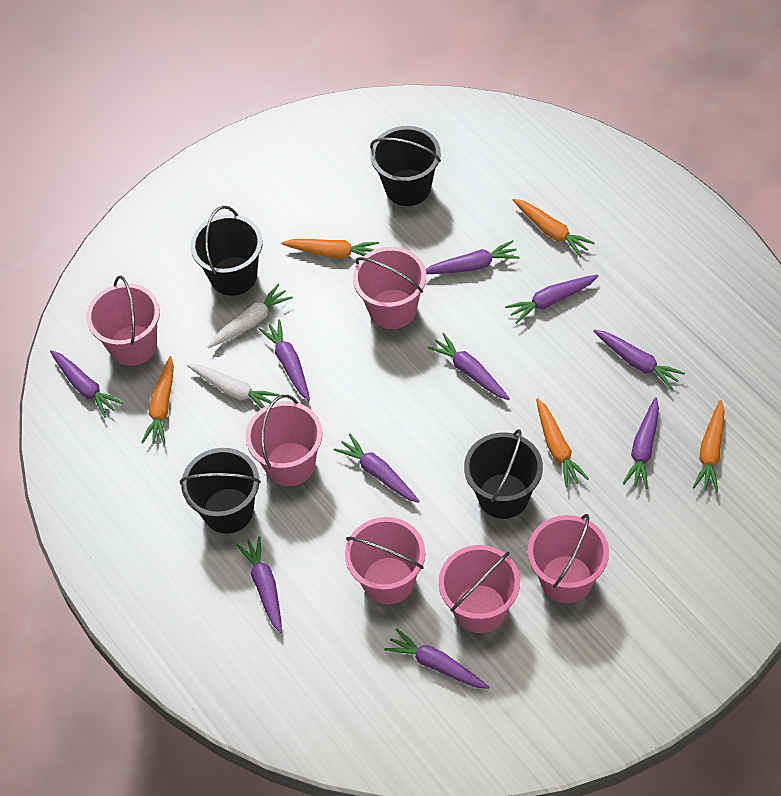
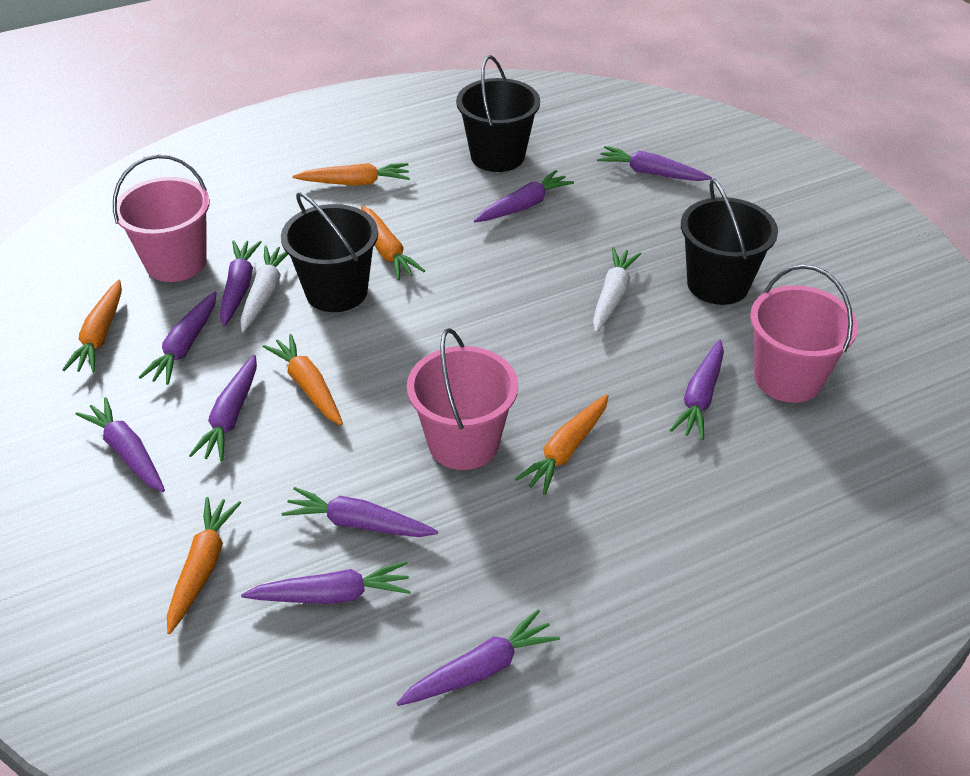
black bucket: 4 -> 3
orange carrot: 5 -> 6
pink bucket: 6 -> 3

